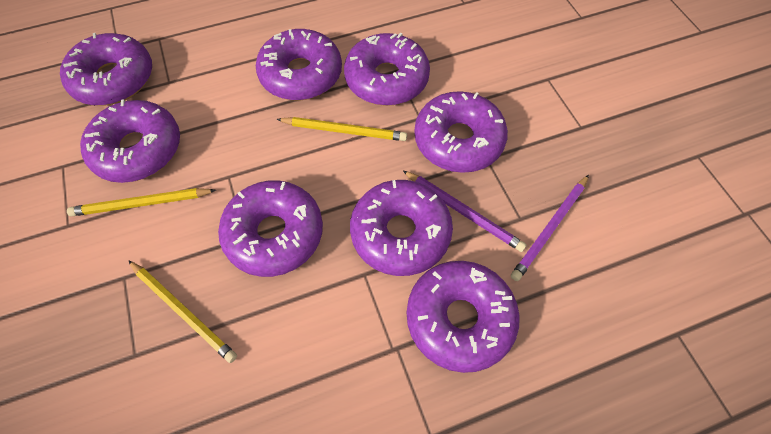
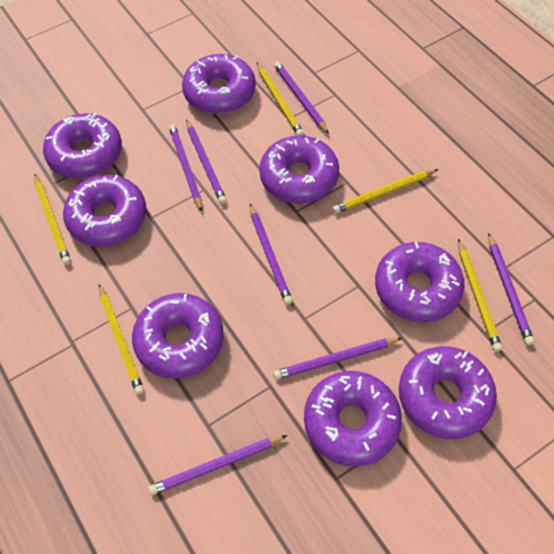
purple pencil: 2 -> 7
yellow pencil: 3 -> 5

